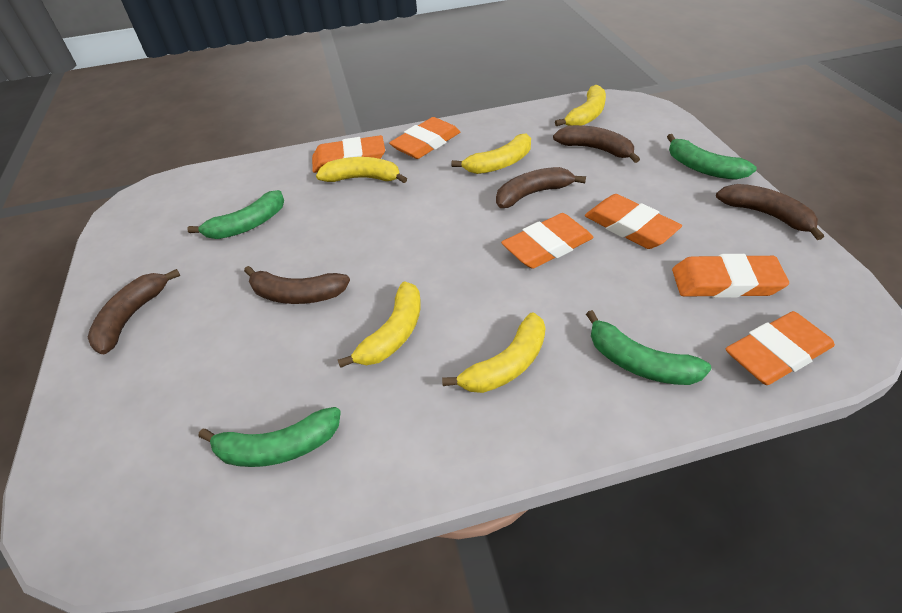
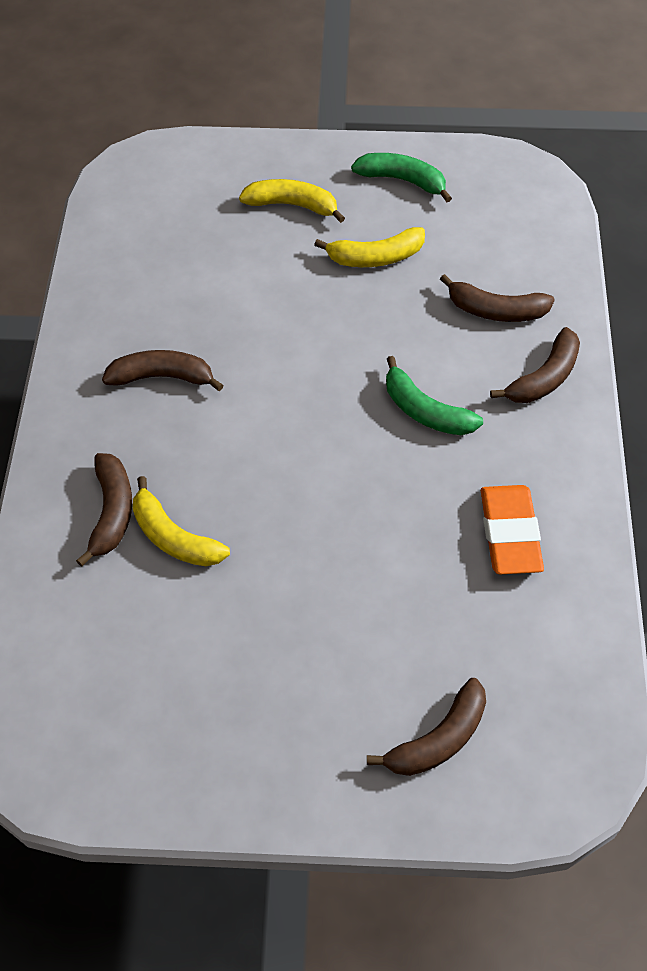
green banana: 4 -> 2
orange eraser: 6 -> 1
yellow banana: 5 -> 3

